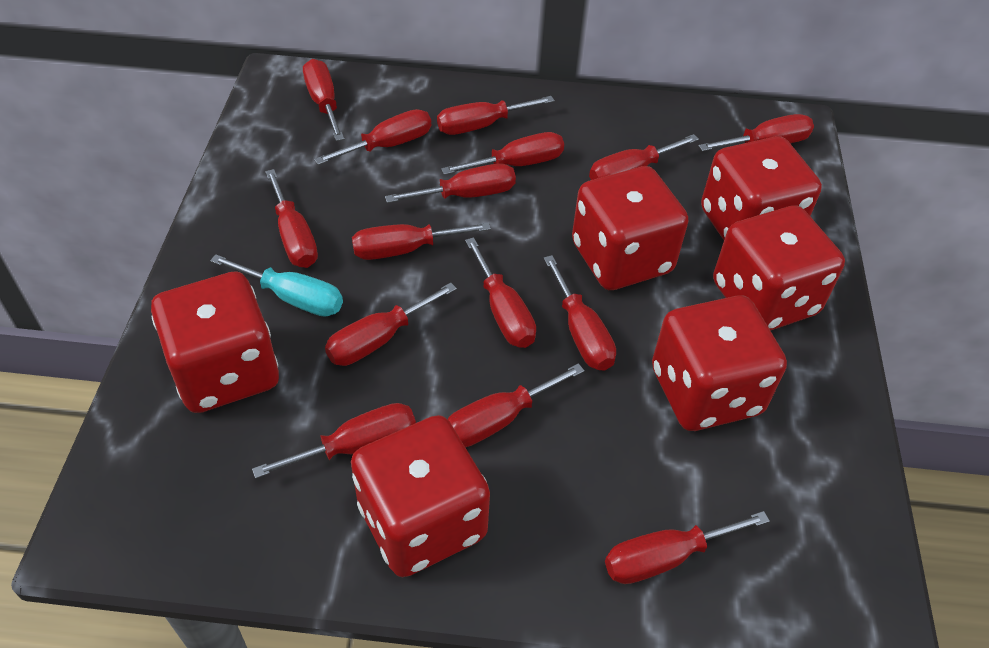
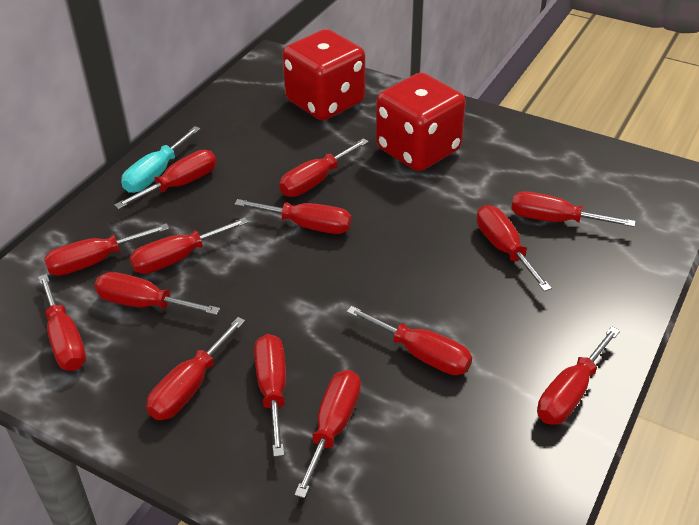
red dice: 6 -> 2
red screwdriver: 15 -> 14

